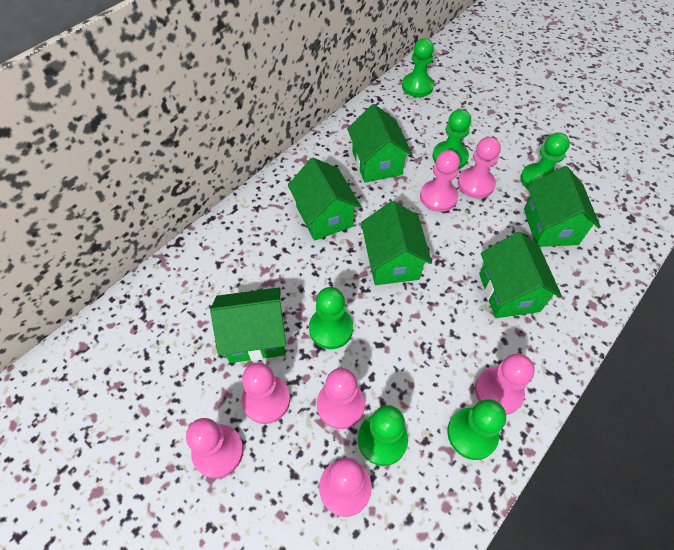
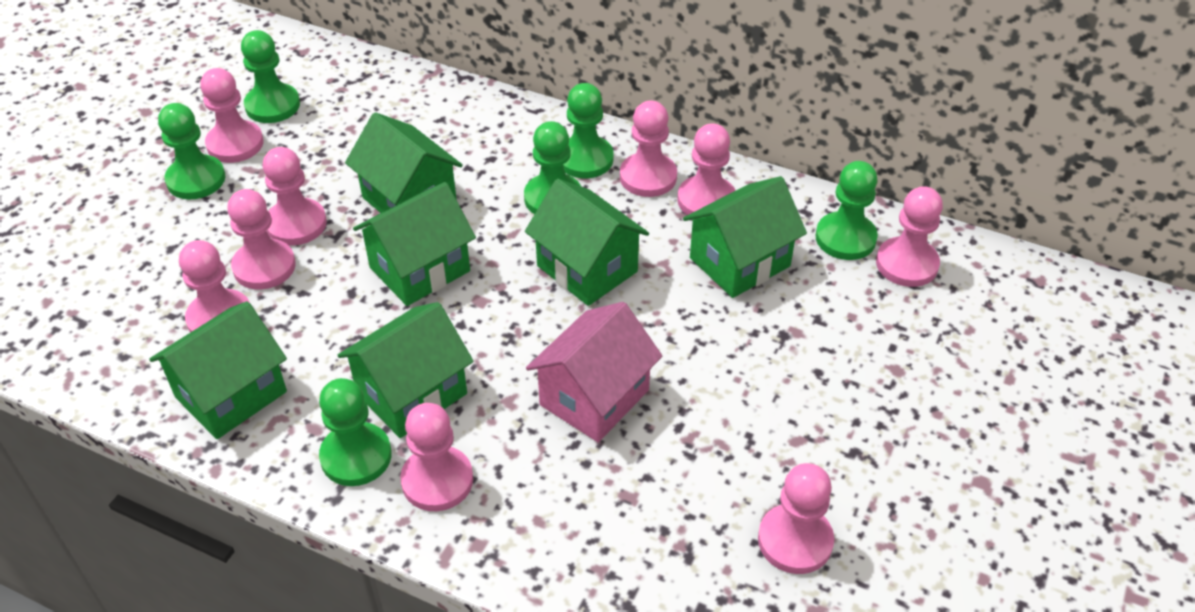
pink house: 0 -> 1
pink pawn: 7 -> 9

